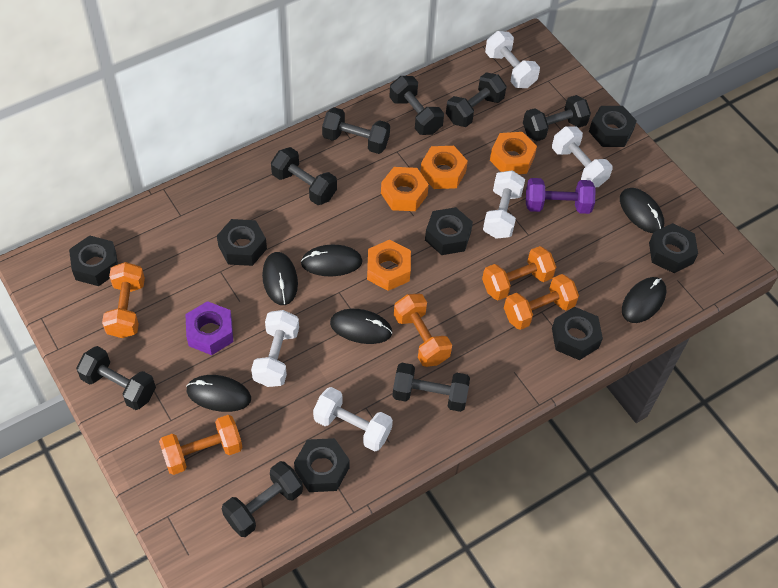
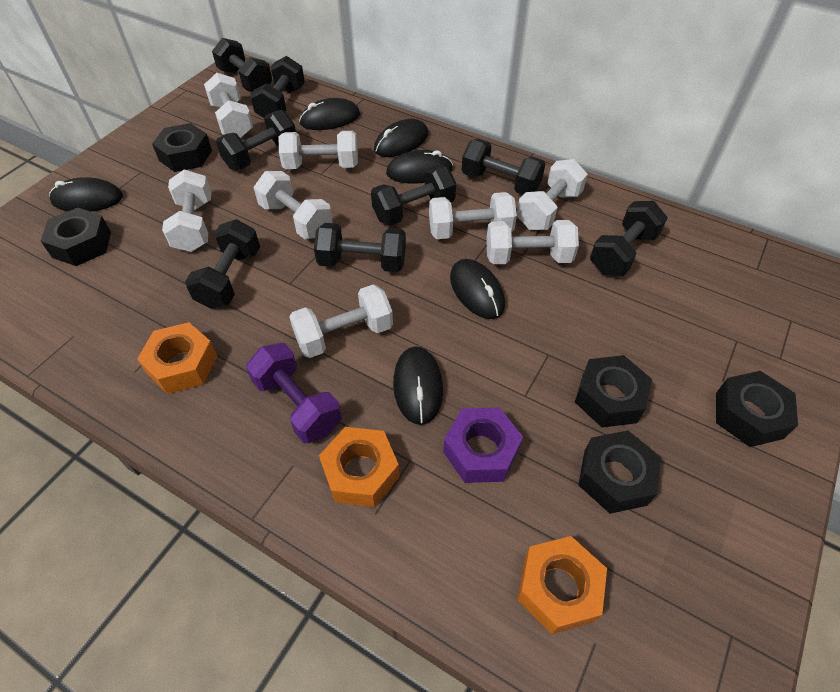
black nut: 7 -> 5
orange dumbbell: 5 -> 0
orange nut: 4 -> 3
white dumbbell: 5 -> 8

